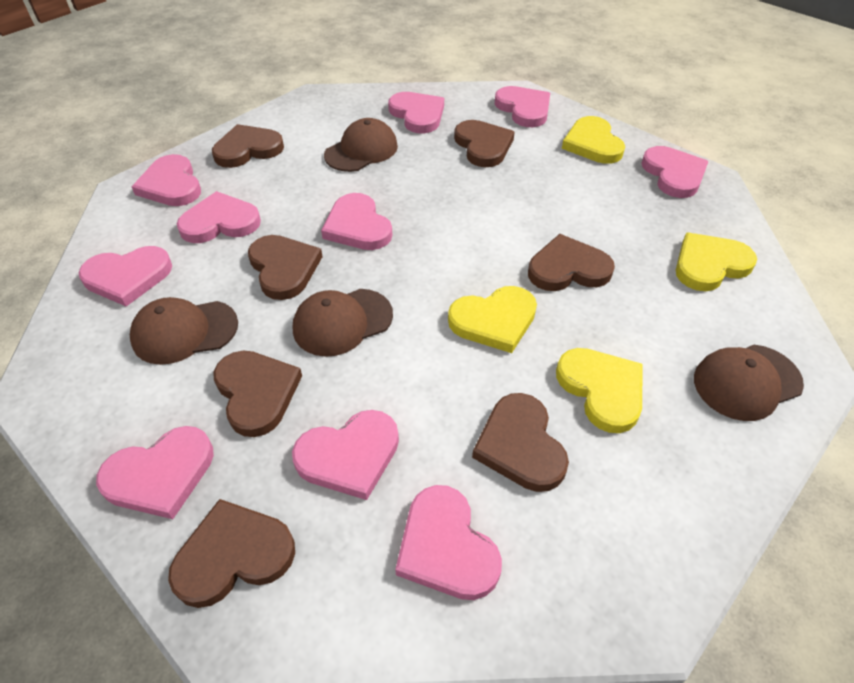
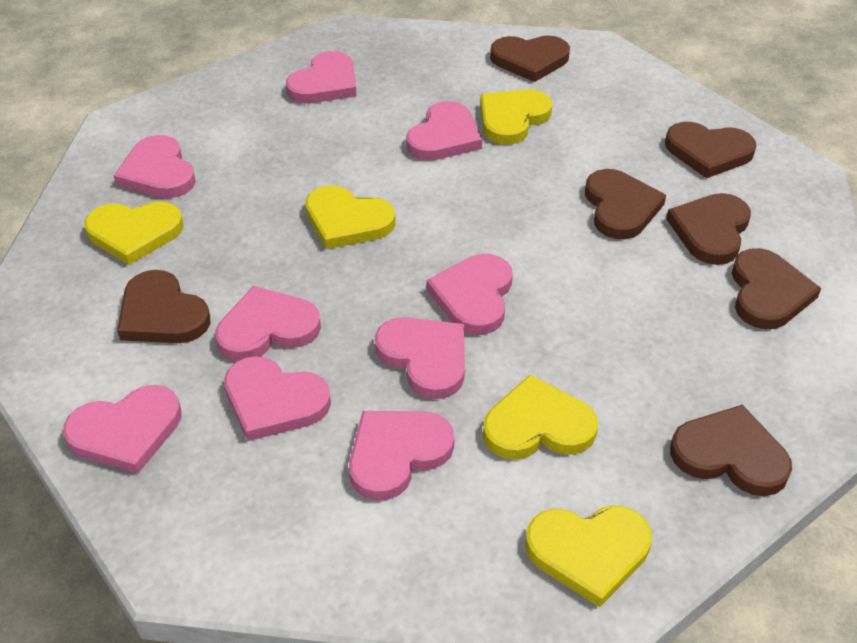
brown cap: 4 -> 0
pink heart: 10 -> 9
yellow heart: 4 -> 5

